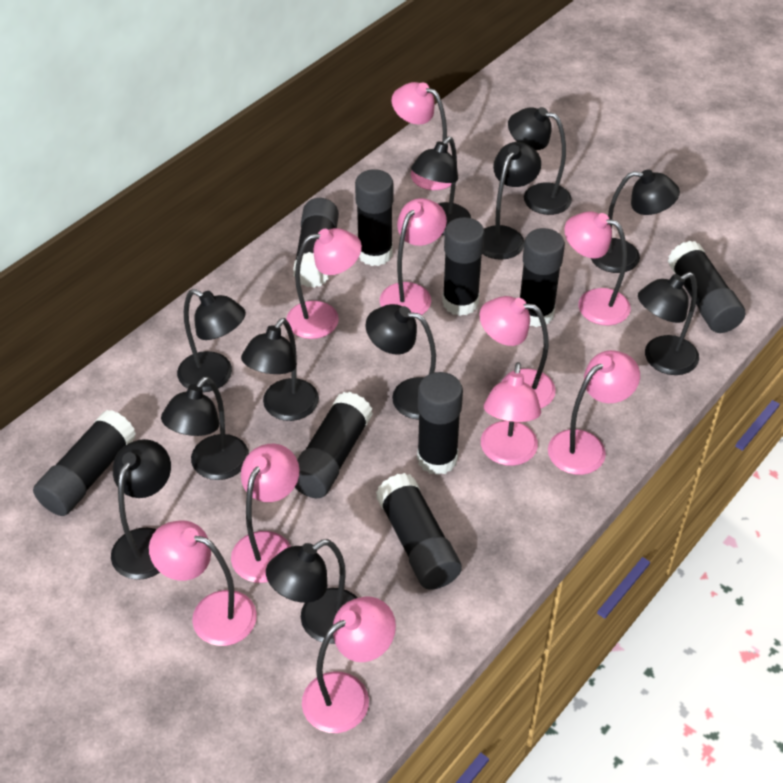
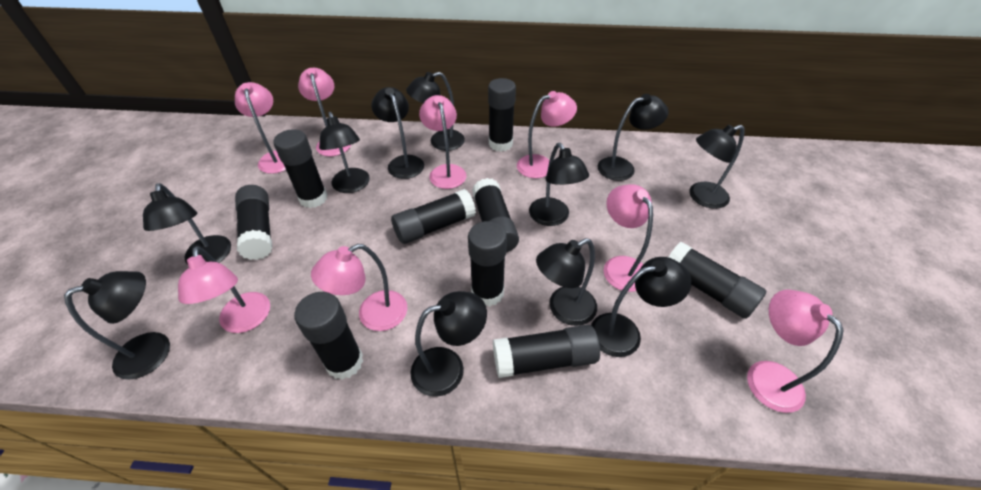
pink lamp: 10 -> 8

